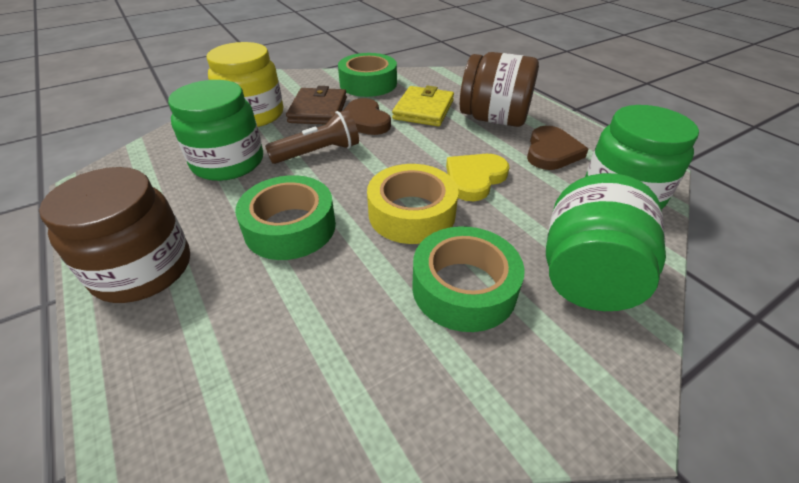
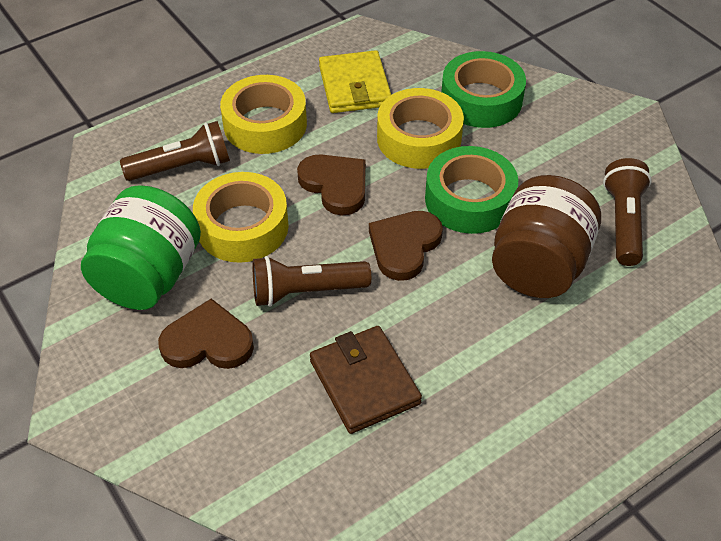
brown flashlight: 1 -> 3
brown heart: 2 -> 3
brown jar: 2 -> 1
green jar: 3 -> 1
green tape: 3 -> 2
yellow heart: 1 -> 0
yellow jar: 1 -> 0
yellow tape: 1 -> 3

